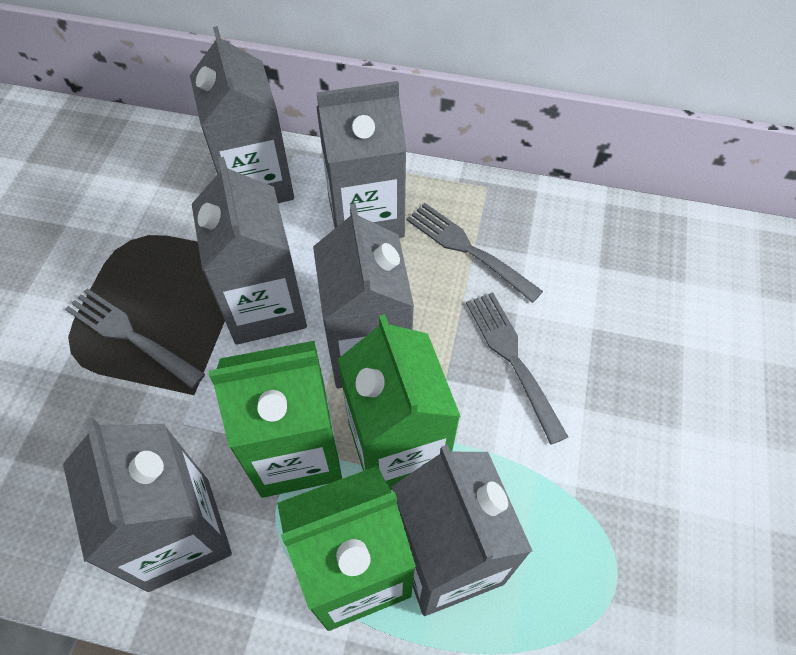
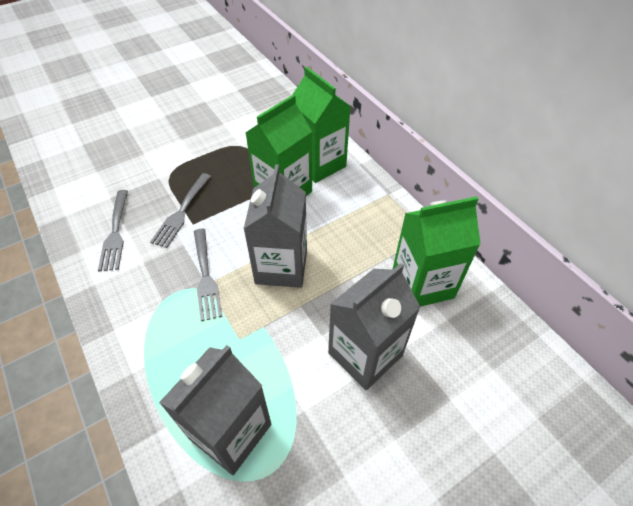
grey carton: 6 -> 3

